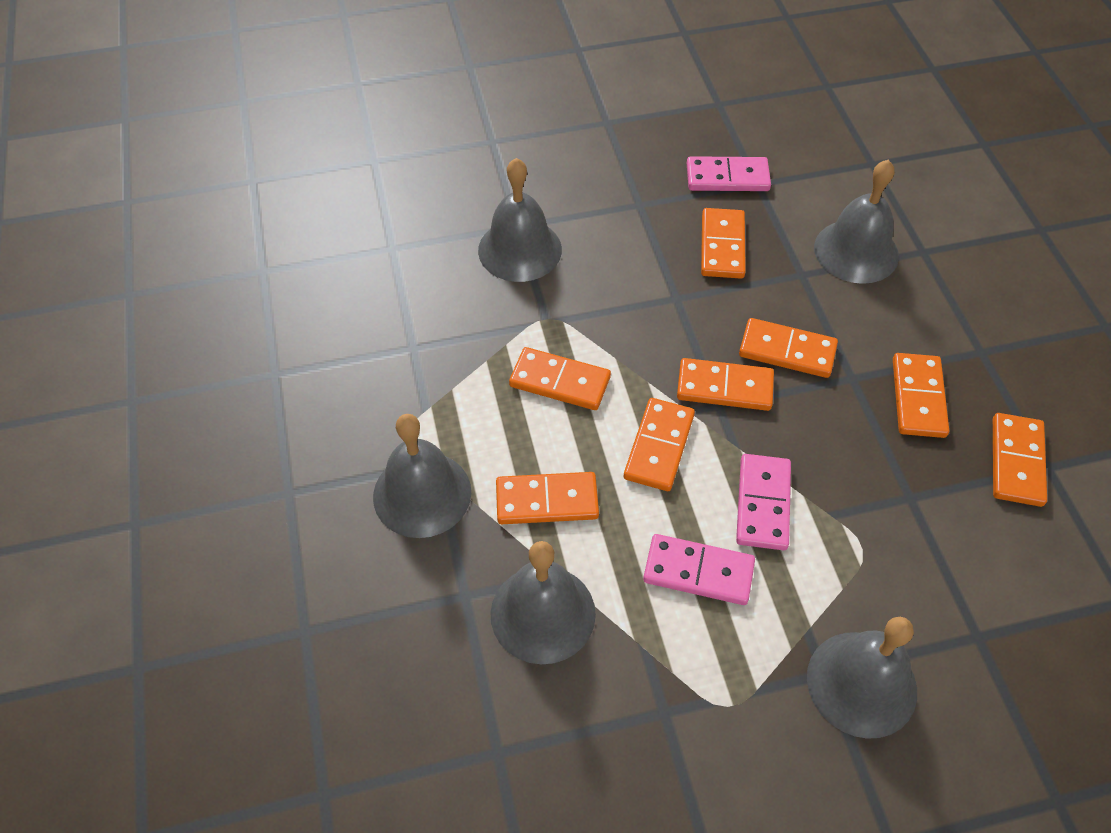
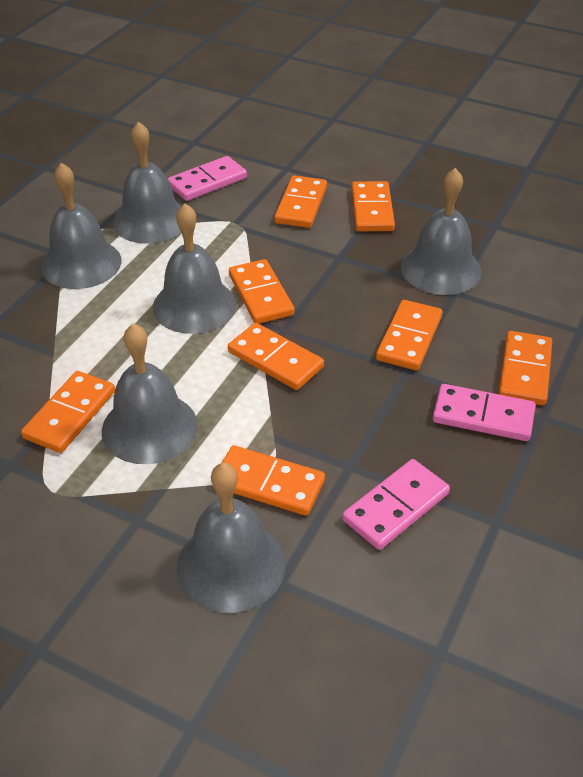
grey bell: 5 -> 6

